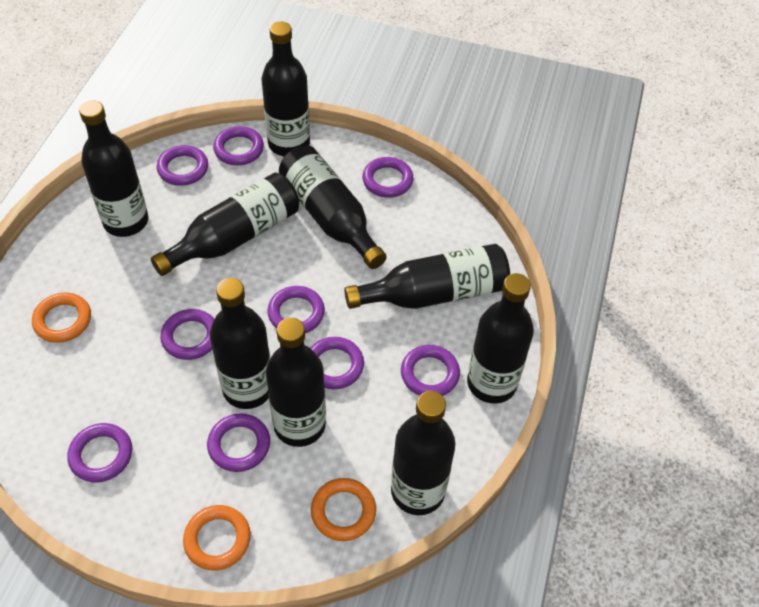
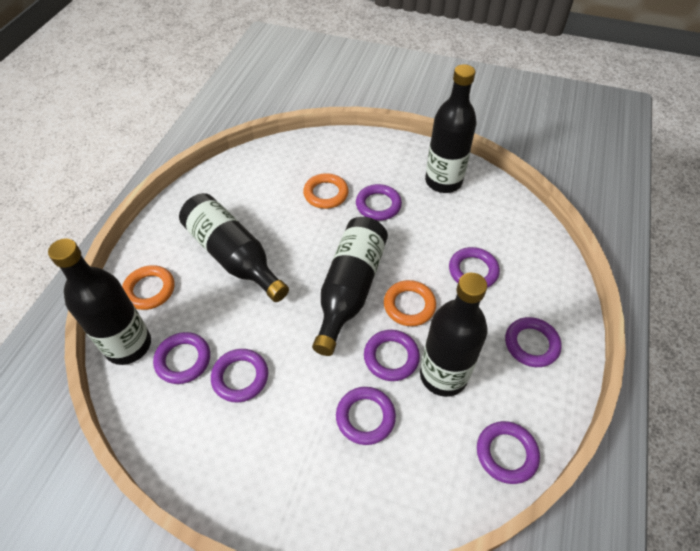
black bottle: 9 -> 5
purple ring: 9 -> 8

